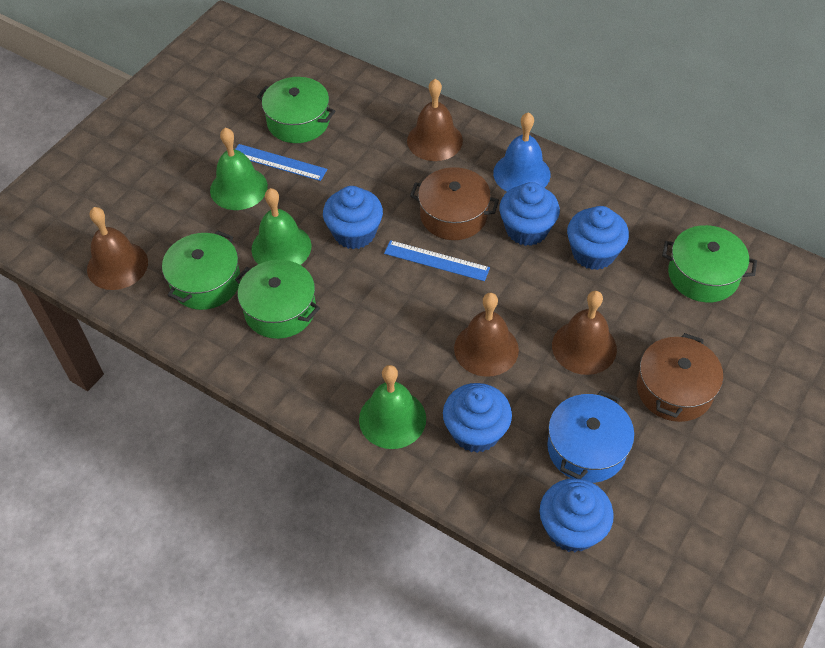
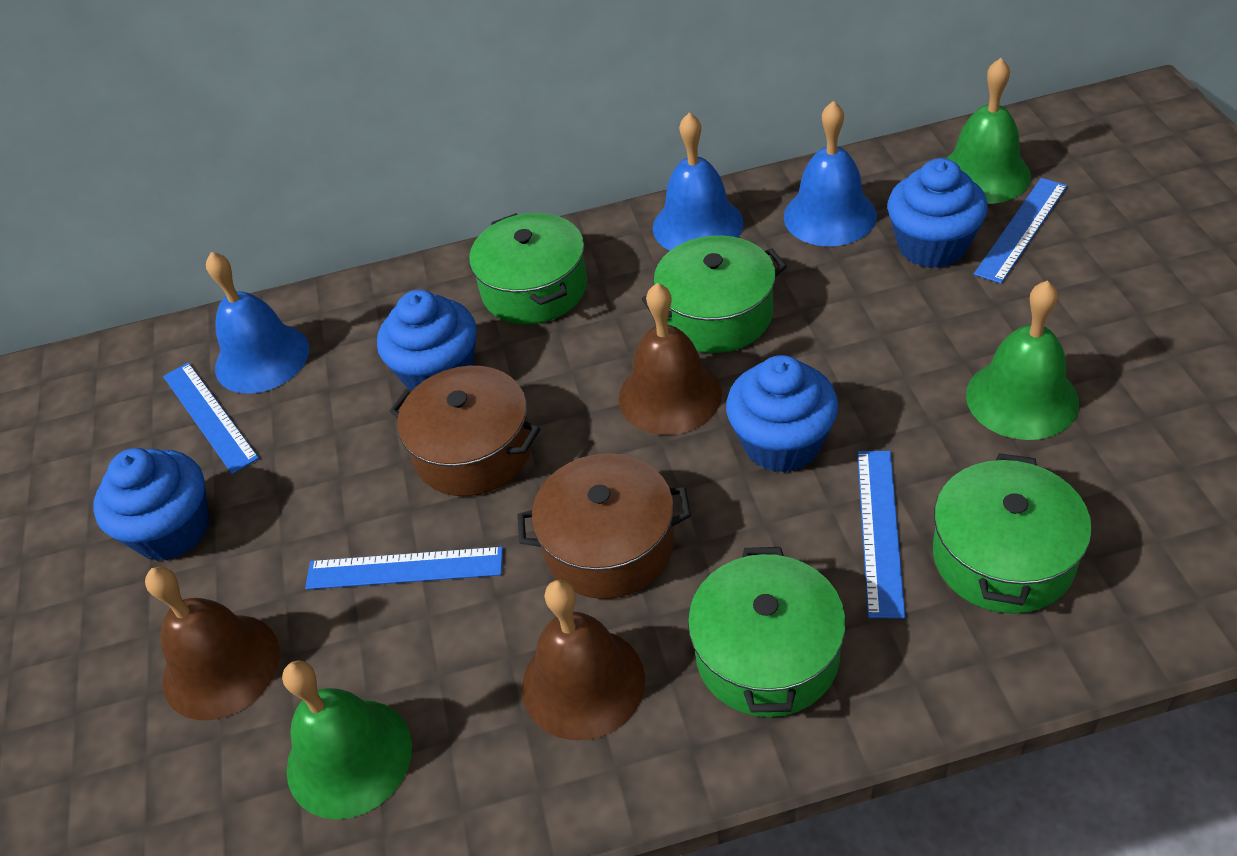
blue bell: 1 -> 3
blue cupcake: 5 -> 4
blue pot: 1 -> 0
blue ruler: 2 -> 4
brown bell: 4 -> 3

